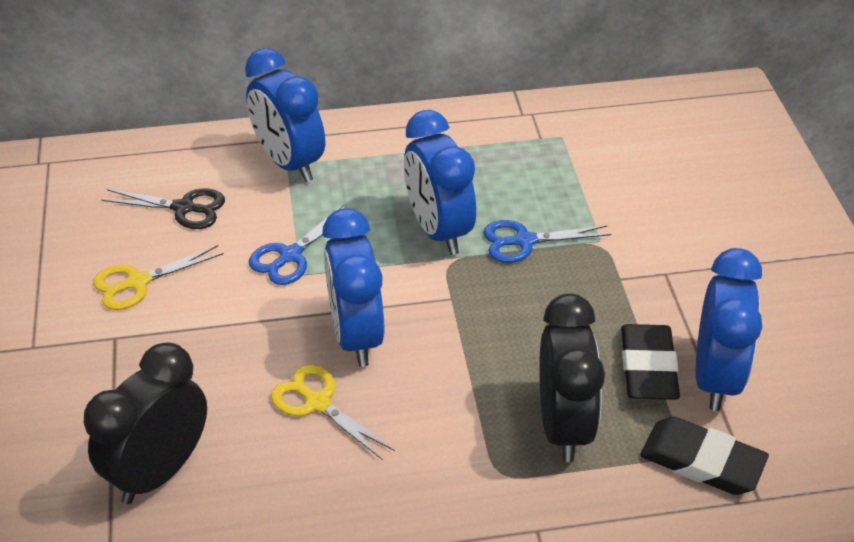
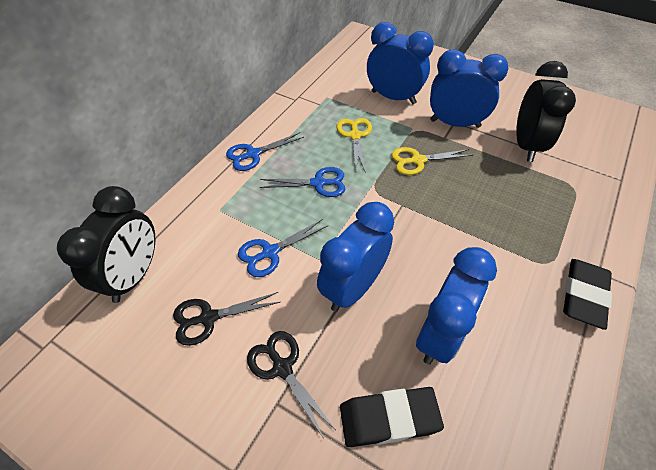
black scissors: 1 -> 2
blue scissors: 2 -> 3

